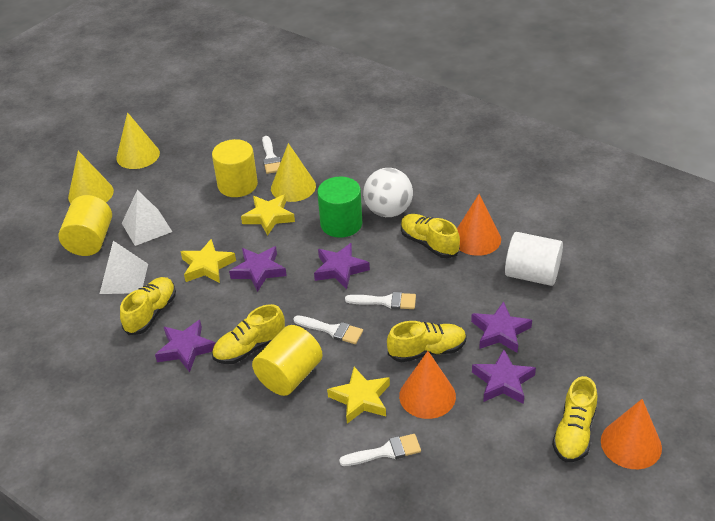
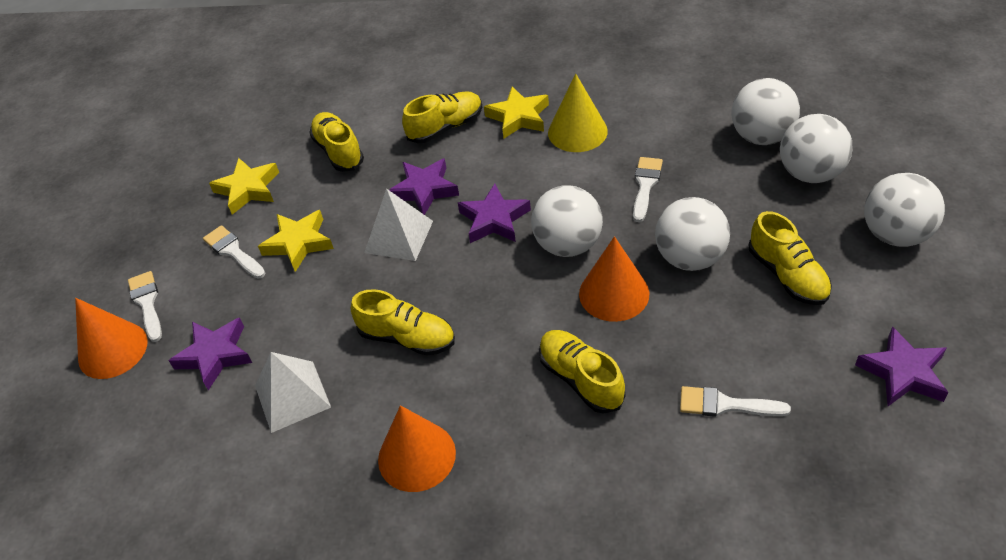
green cylinder: 1 -> 0
purple star: 5 -> 4
white ball: 1 -> 5
white cylinder: 1 -> 0
yellow cone: 3 -> 1
yellow cylinder: 3 -> 0

